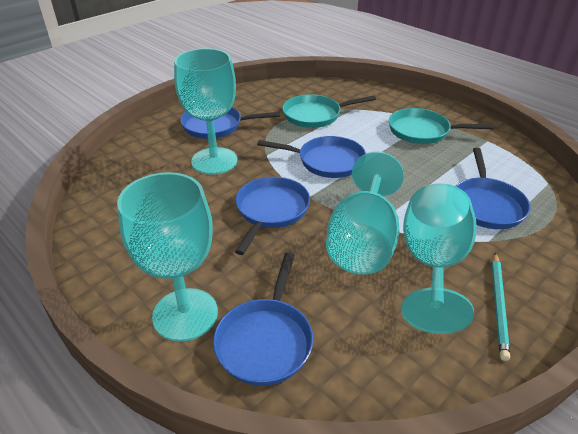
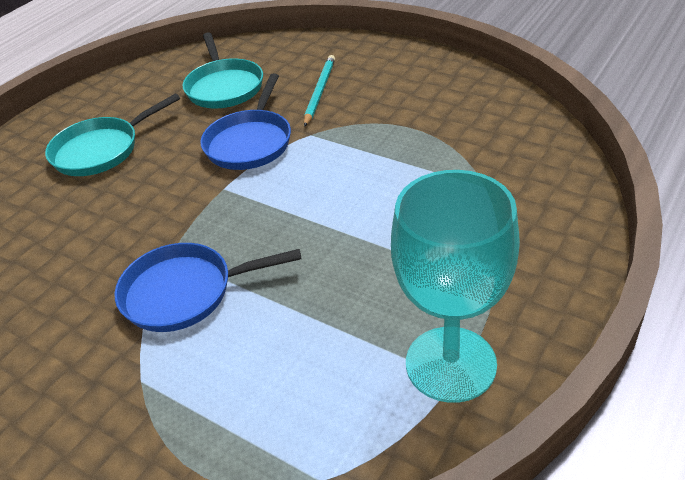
blue pan: 5 -> 2
turquoise goblet: 4 -> 1

